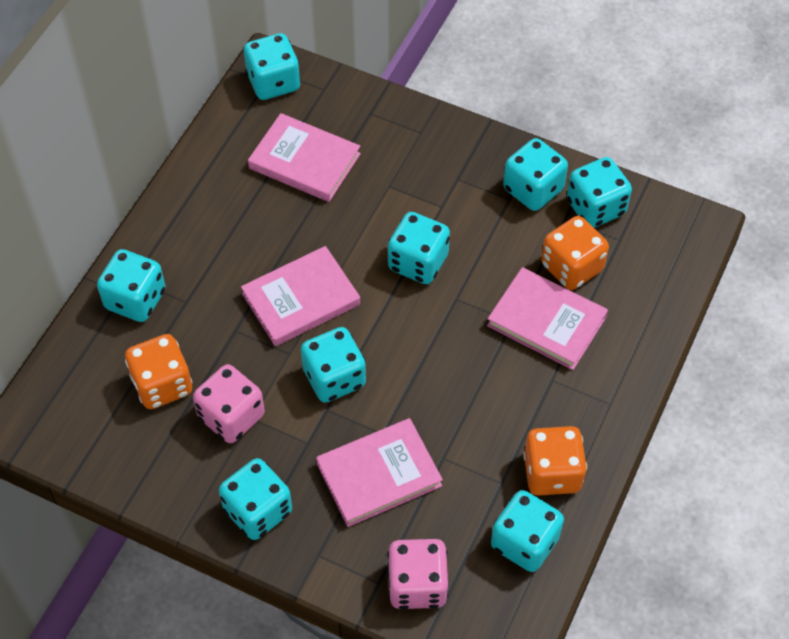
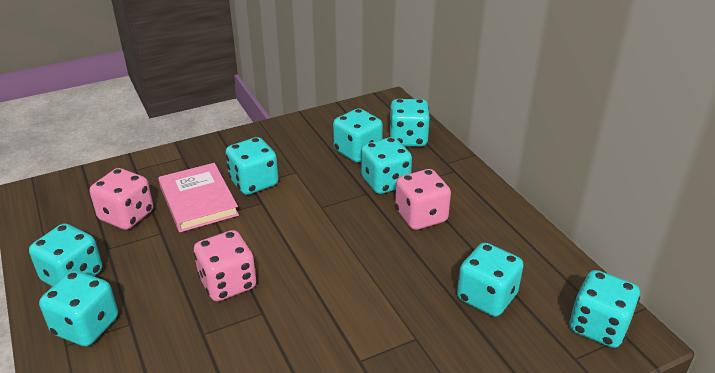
orange dice: 3 -> 0
pink book: 4 -> 1
pink dice: 2 -> 3

